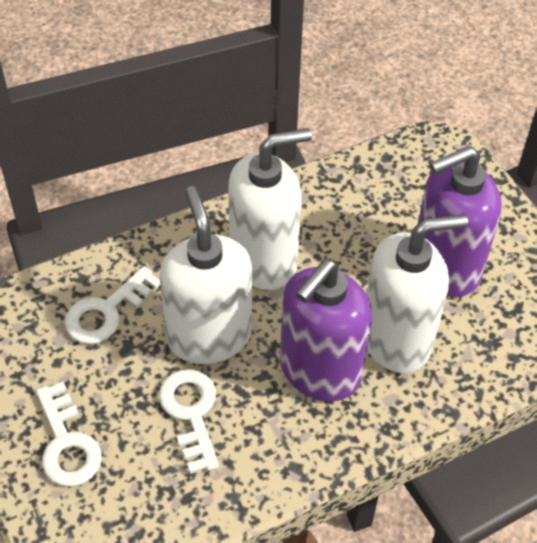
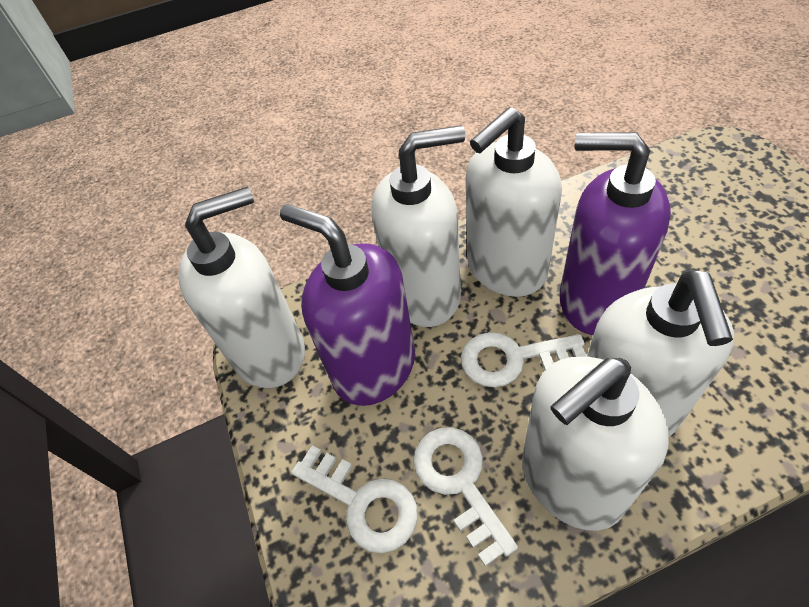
white soap dispenser: 3 -> 5

